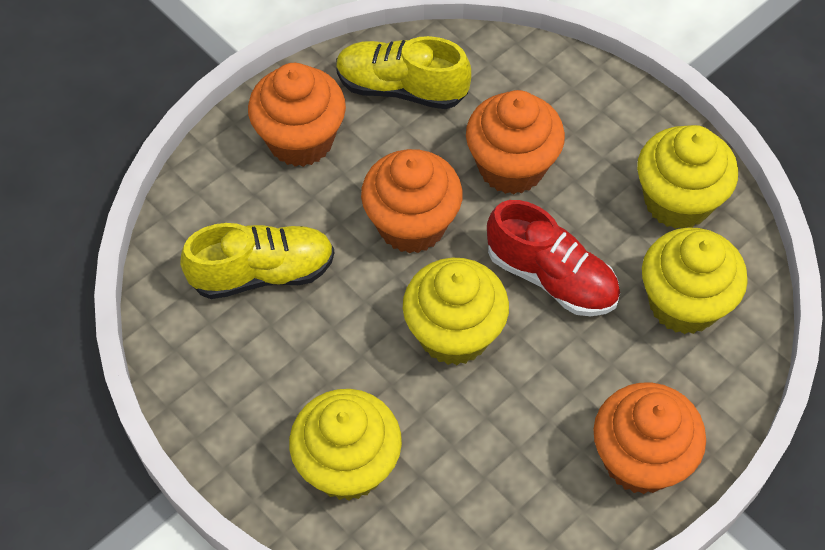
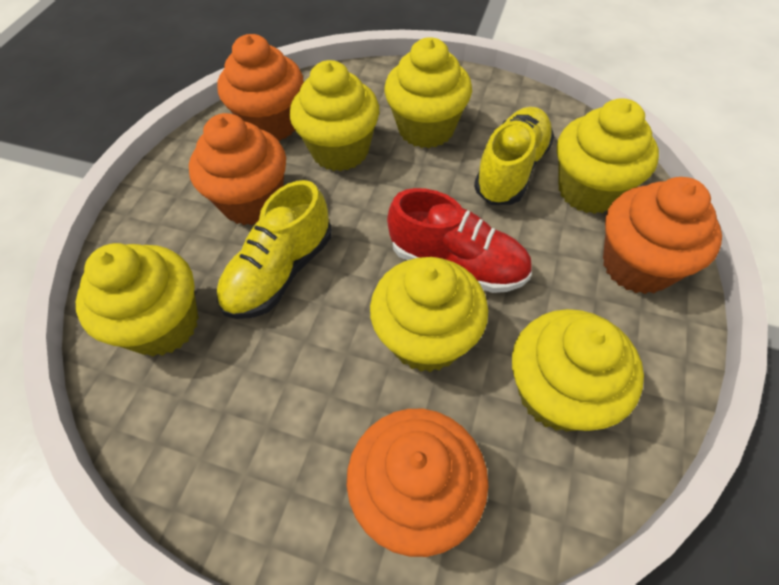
yellow cupcake: 4 -> 6

